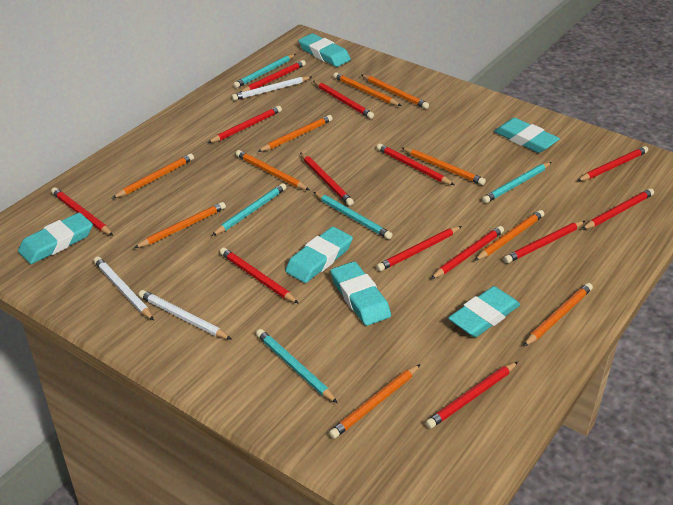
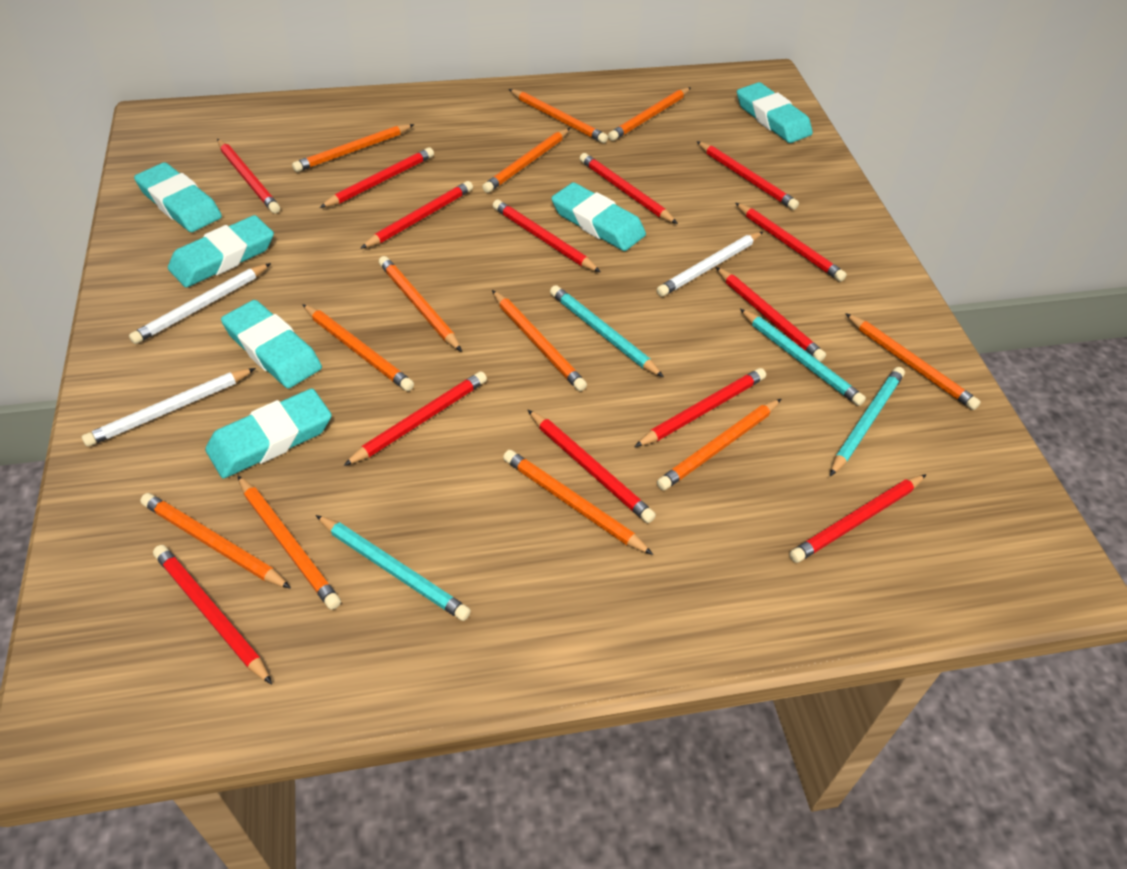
orange pencil: 10 -> 12
turquoise pencil: 5 -> 4

